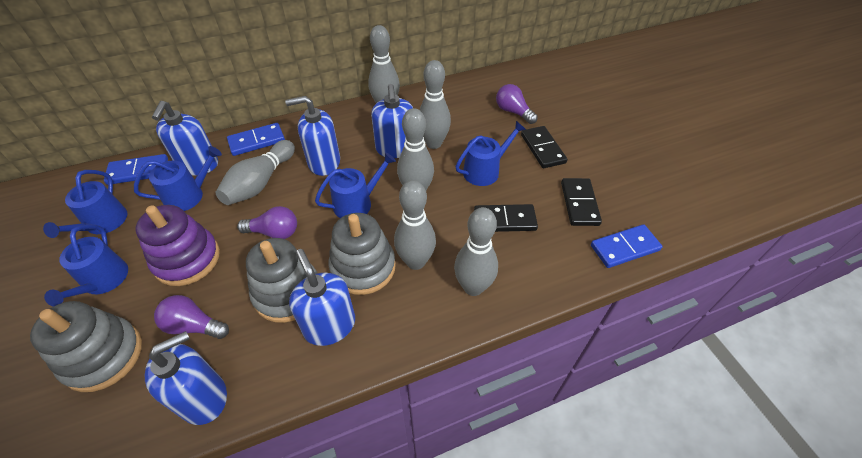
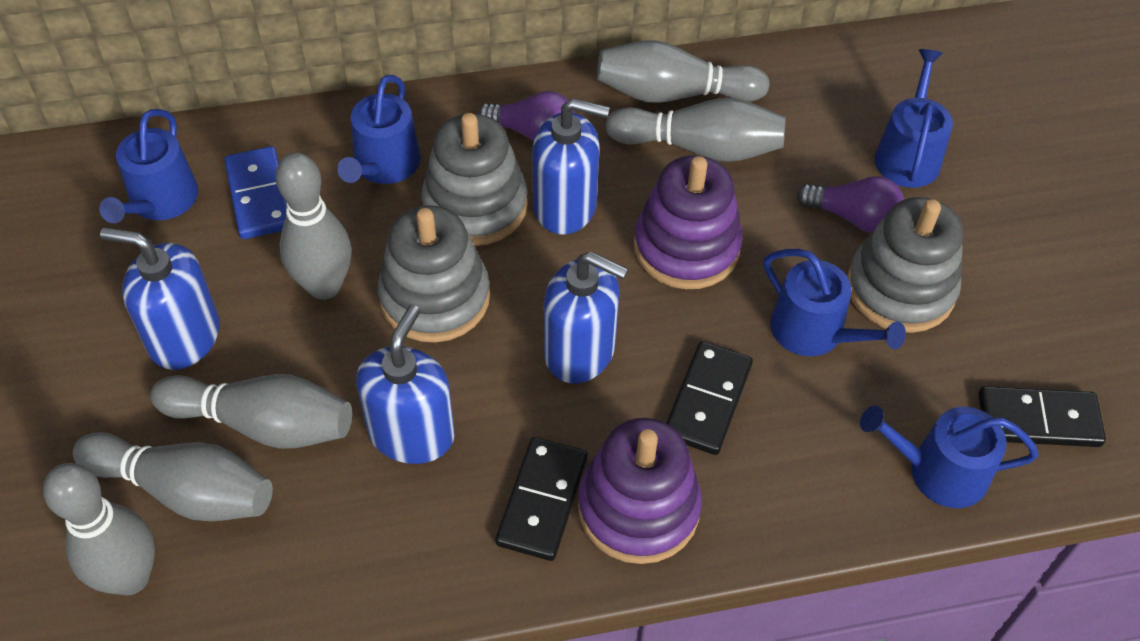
blue domino: 3 -> 1
blue soap dispenser: 5 -> 4
purple light bulb: 3 -> 2
purple stacking toy: 1 -> 2

